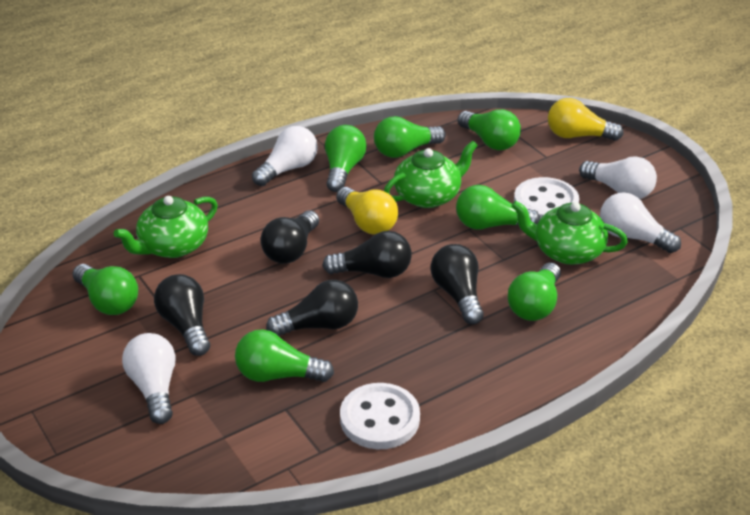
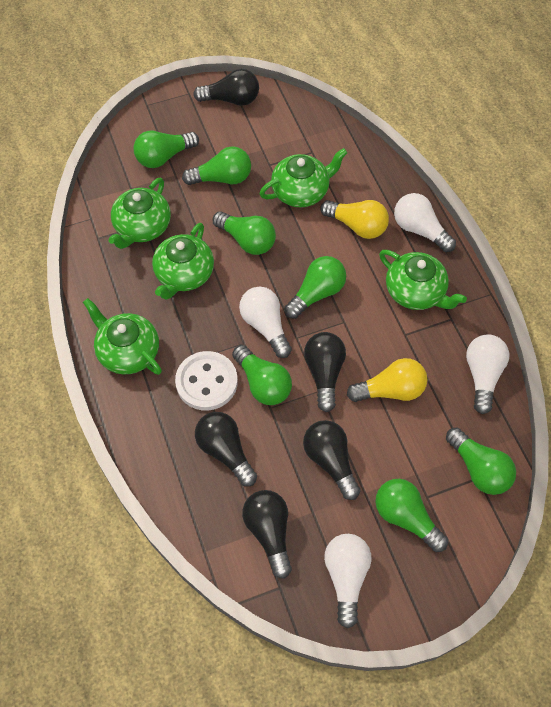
green teapot: 3 -> 5
white button: 2 -> 1

